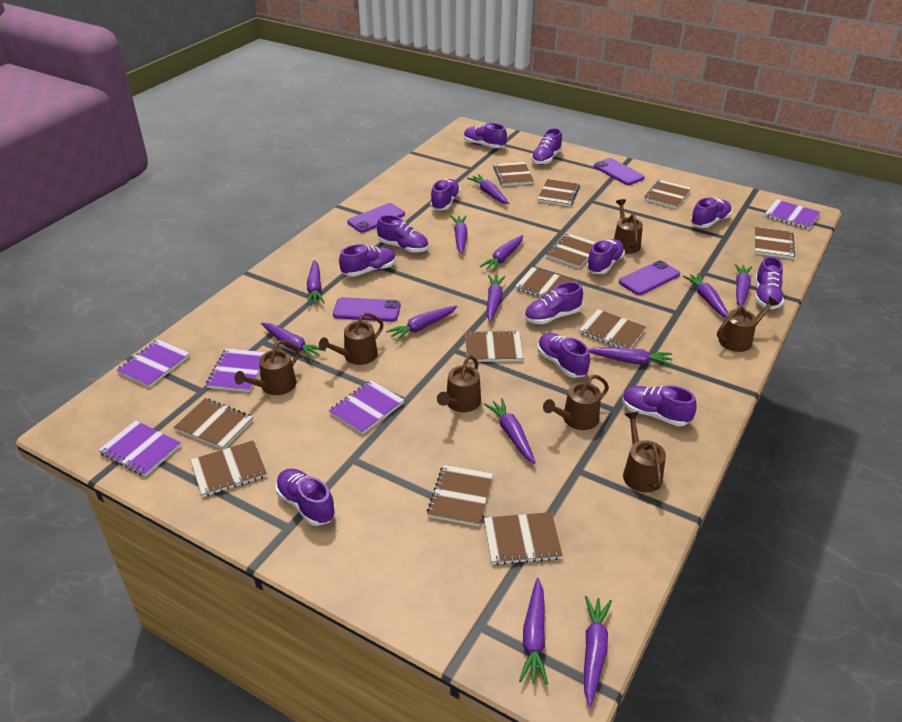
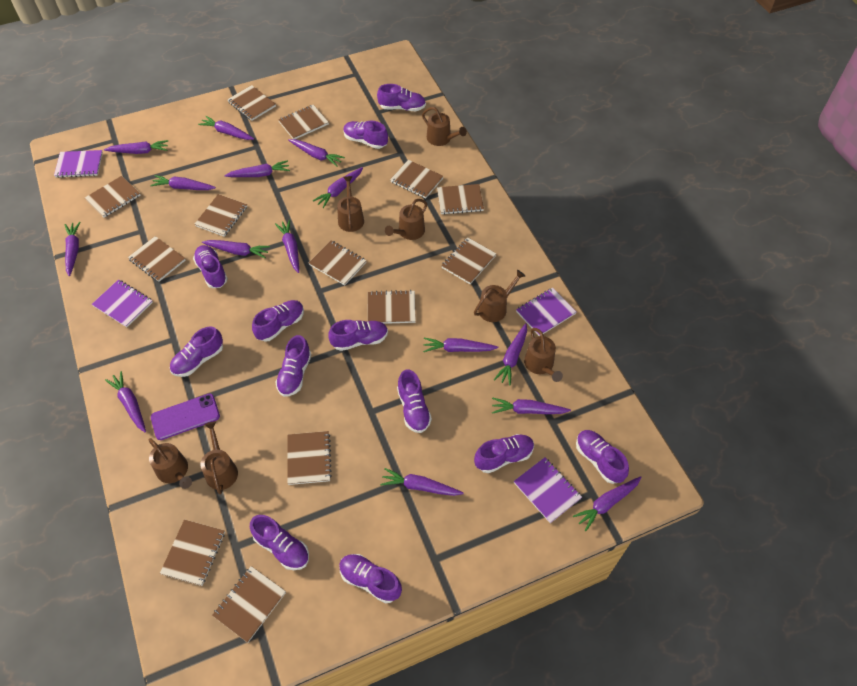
brown notebook: 12 -> 13
purple carrot: 13 -> 15
purple notebook: 5 -> 4
purple phone: 4 -> 1

